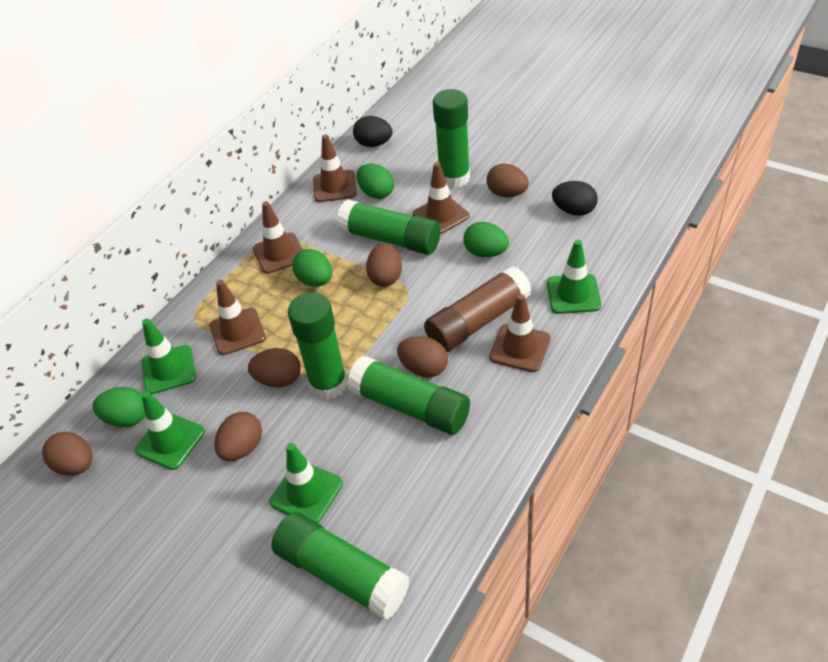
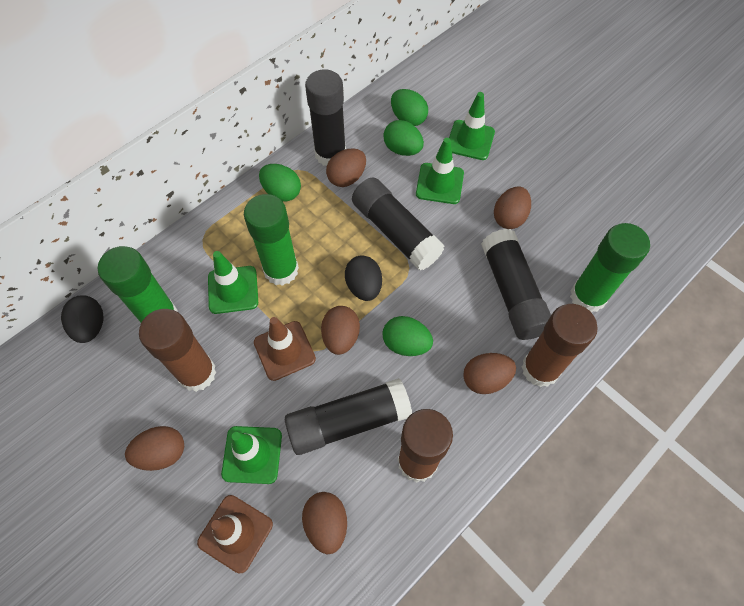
black glue stick: 0 -> 4
brown glue stick: 1 -> 3
brown traffic cone: 5 -> 2
green glue stick: 5 -> 3

